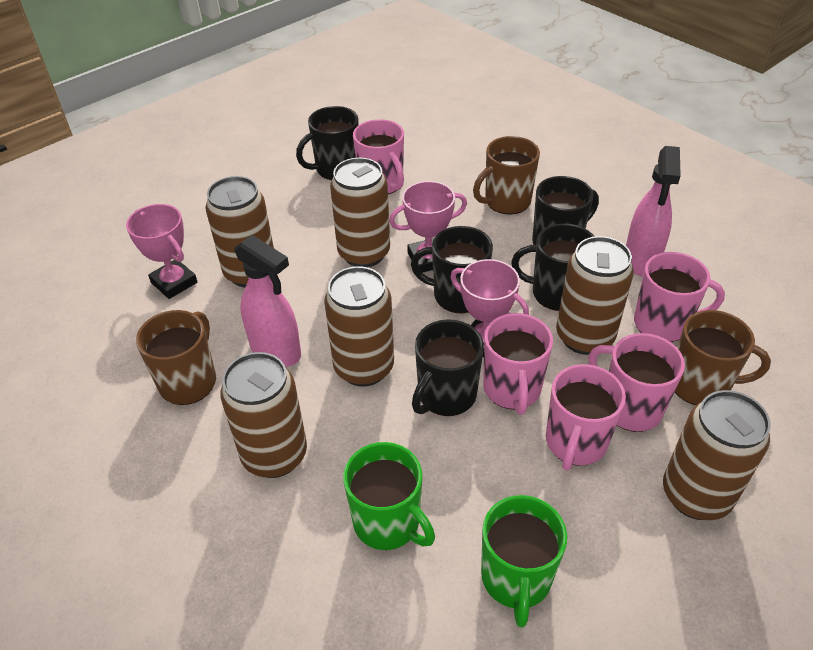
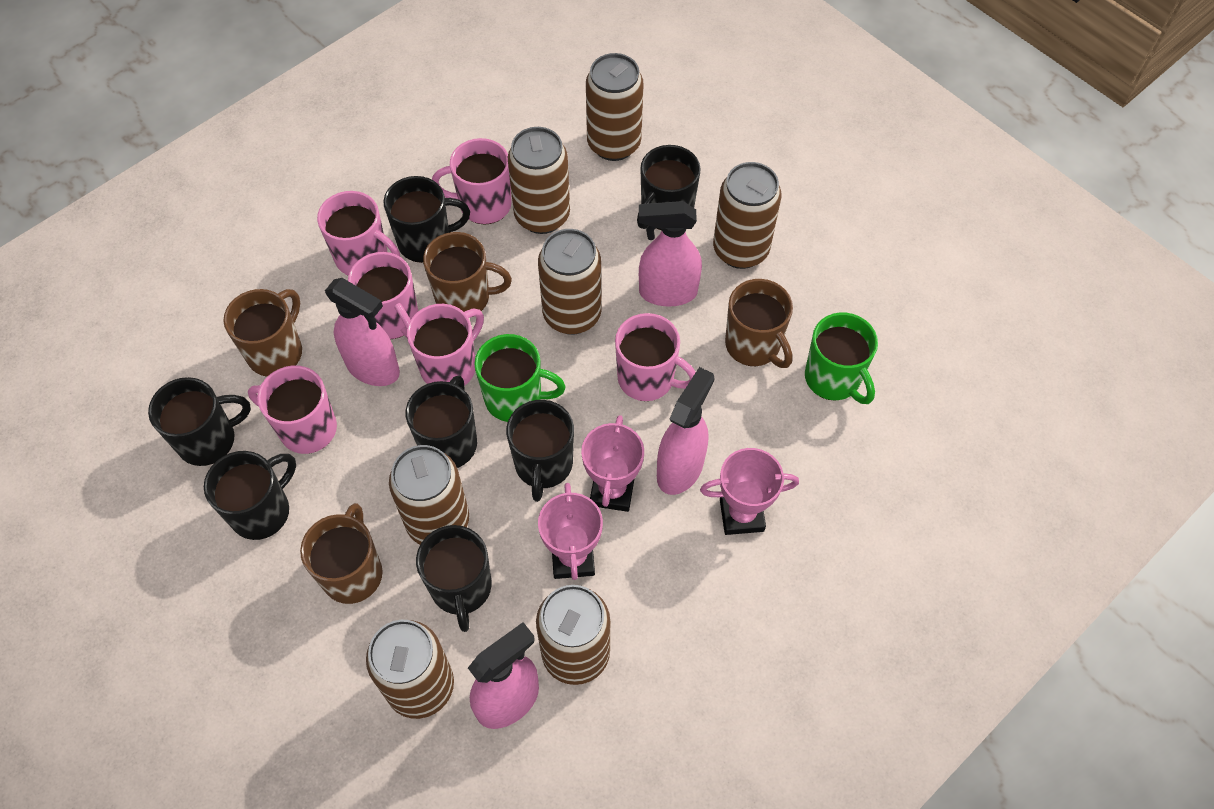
black mug: 5 -> 7
brown can: 6 -> 7
brown mug: 3 -> 4
pink mug: 5 -> 6
pink spray bottle: 2 -> 4

